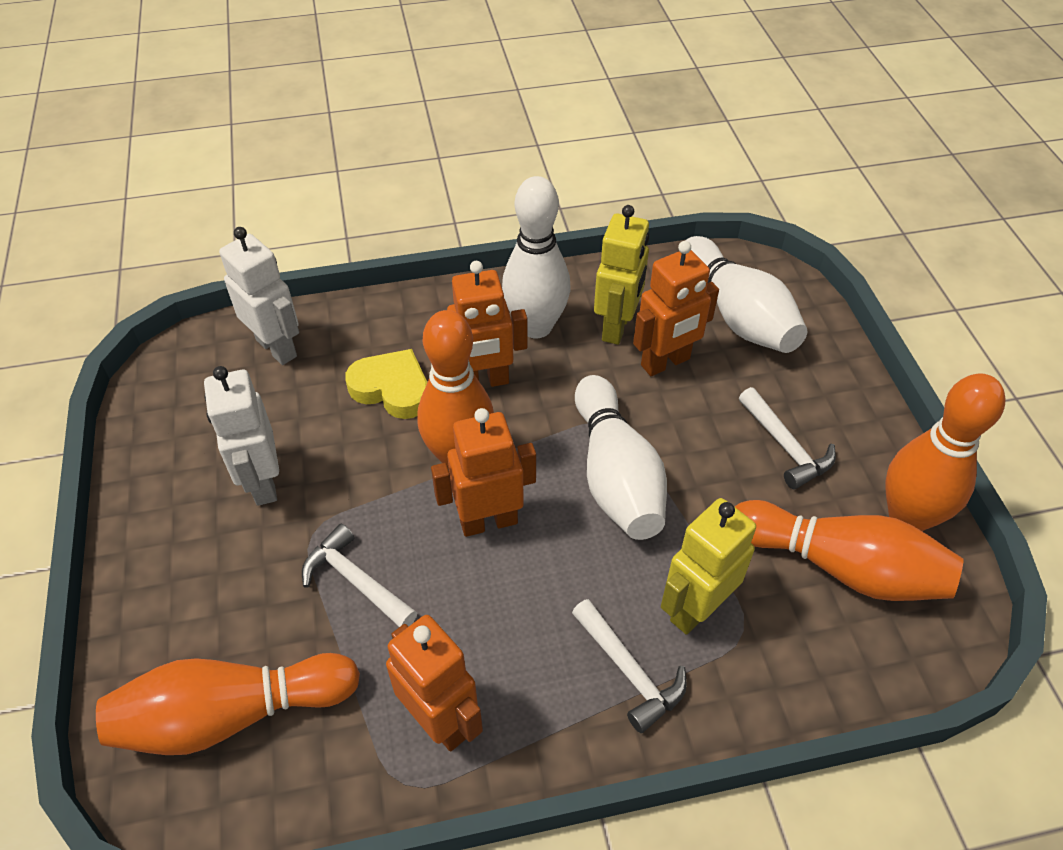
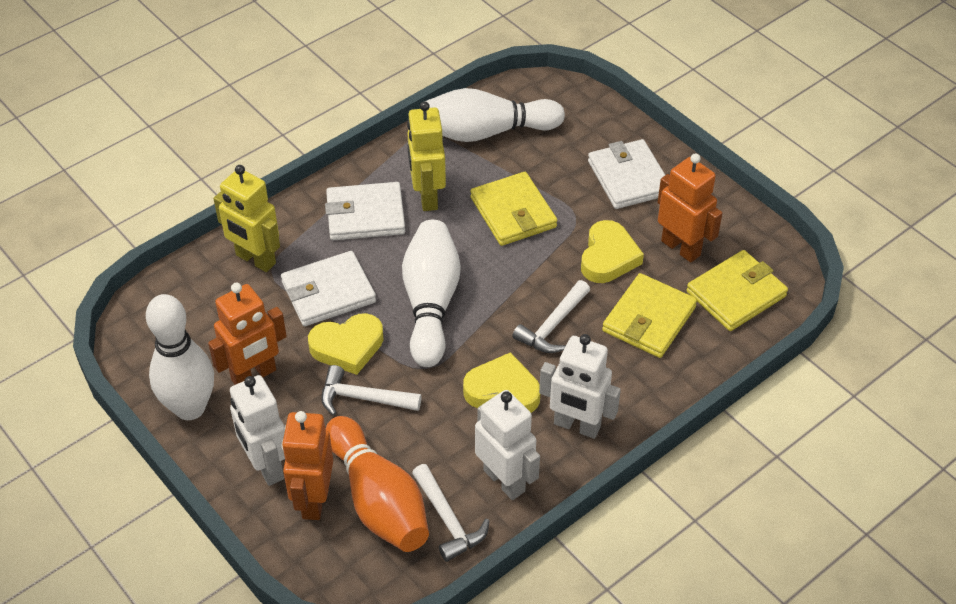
orange bowling pin: 4 -> 1
orange robot: 4 -> 3
white robot: 2 -> 3
white wallet: 0 -> 3
yellow heart: 1 -> 3
yellow wallet: 0 -> 3

